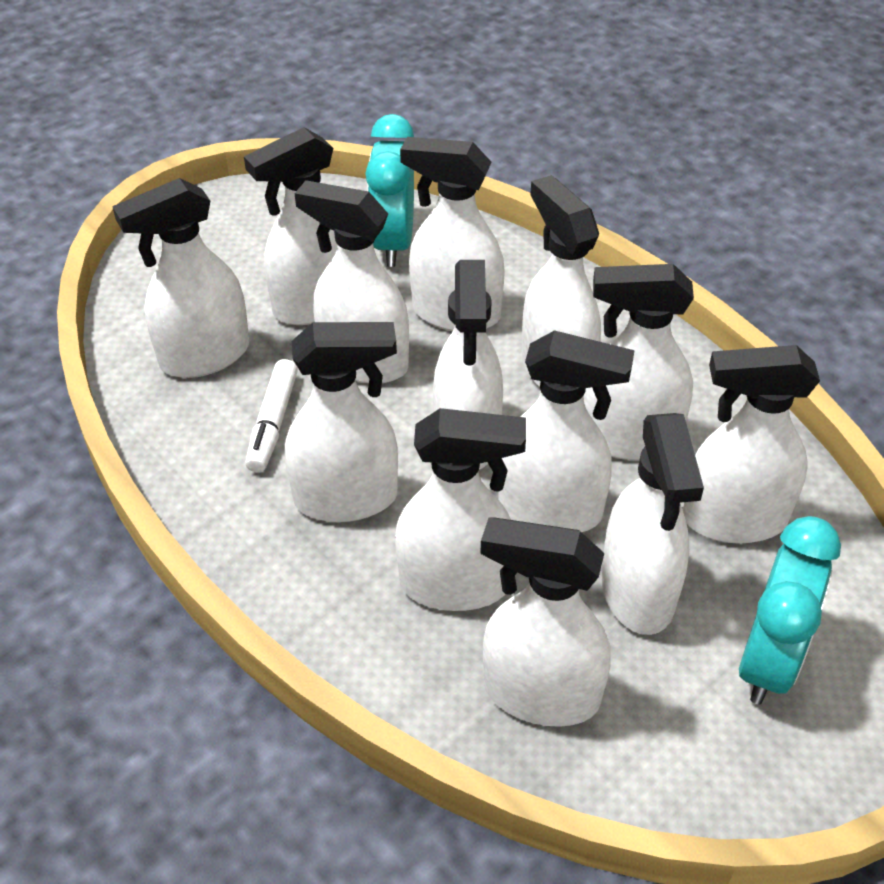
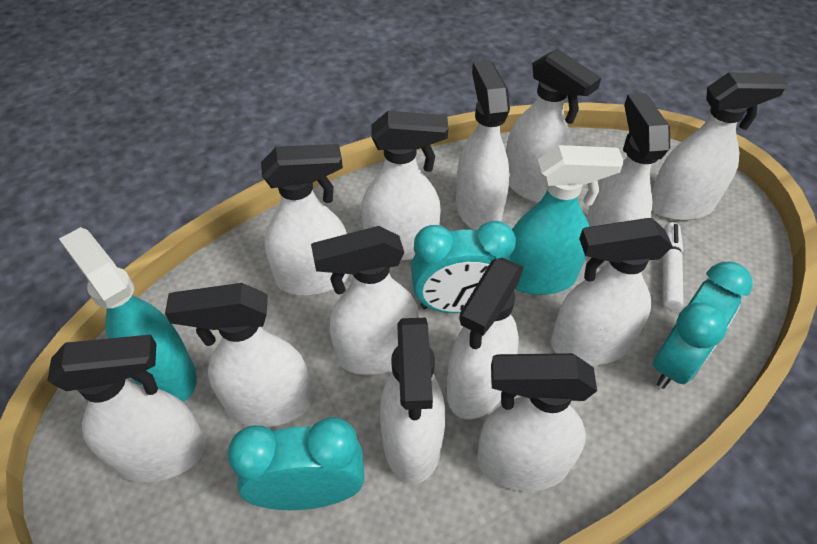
turquoise clock: 2 -> 3
turquoise spray bottle: 0 -> 2

